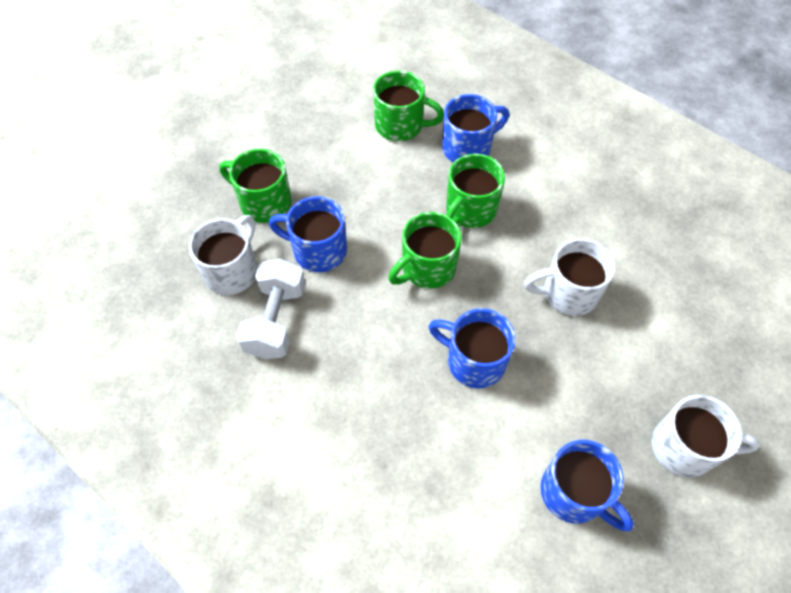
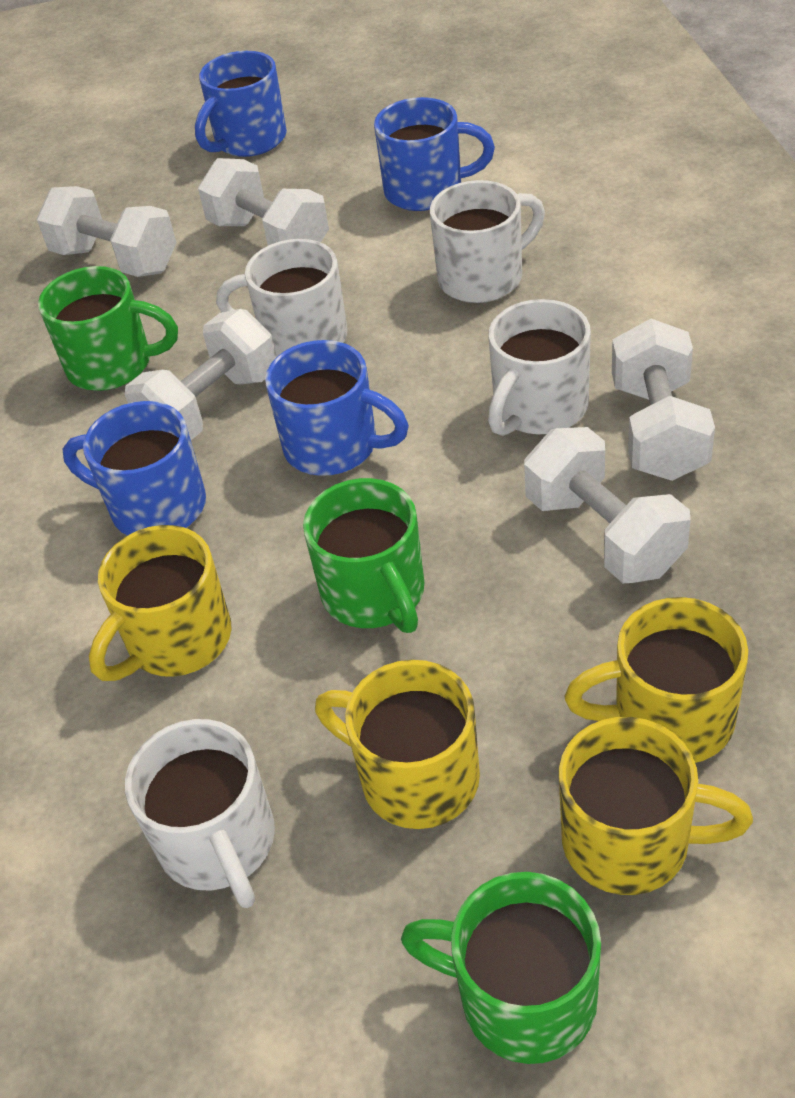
green mug: 4 -> 3
white dumbbell: 1 -> 5
white mug: 3 -> 4
yellow mug: 0 -> 4

